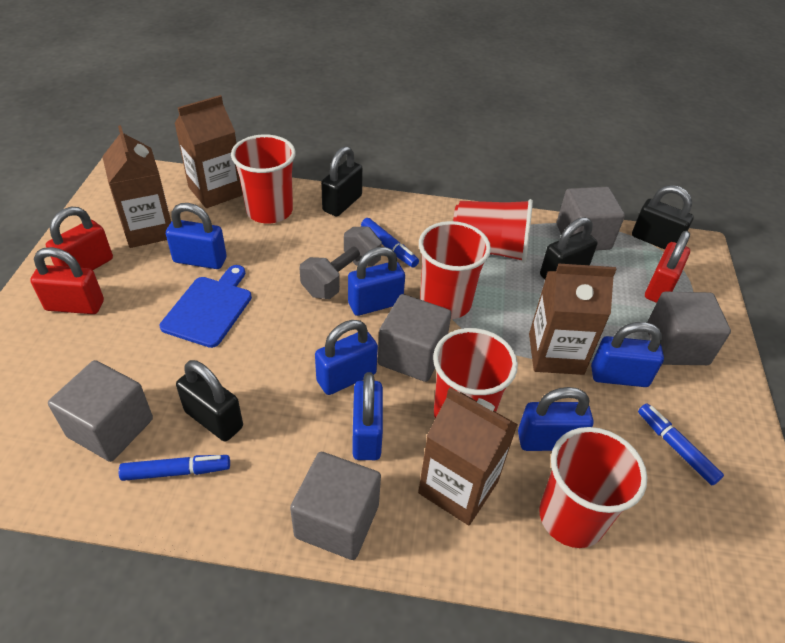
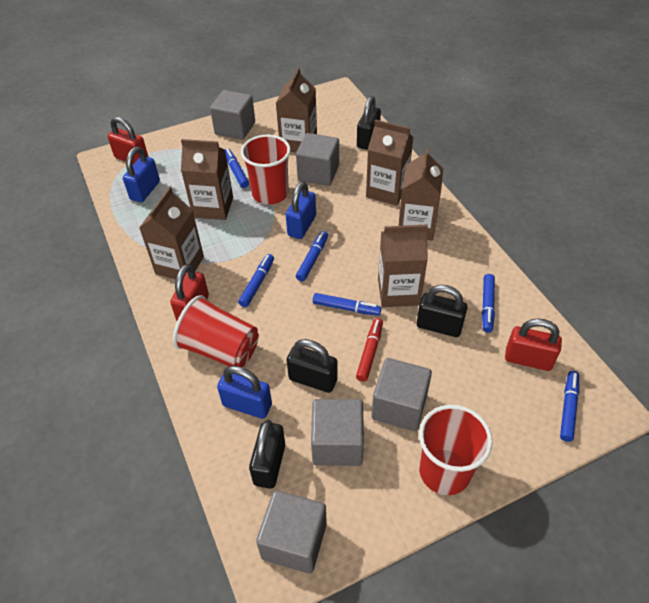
blue cutting board: 1 -> 0
blue marker: 3 -> 6
blue padlock: 6 -> 3
brown carton: 4 -> 6
grey dumbbell: 1 -> 0
red cup: 5 -> 3
red marker: 0 -> 1

